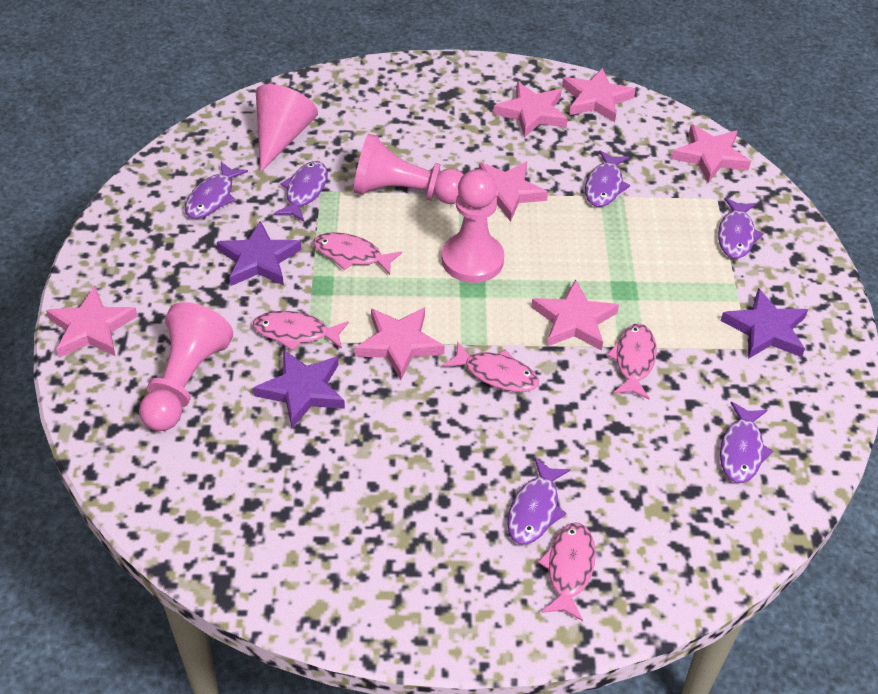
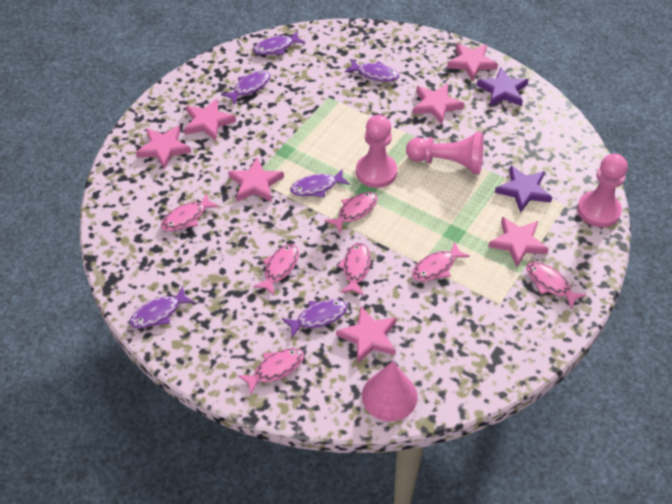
pink fish: 5 -> 7
purple star: 3 -> 2

